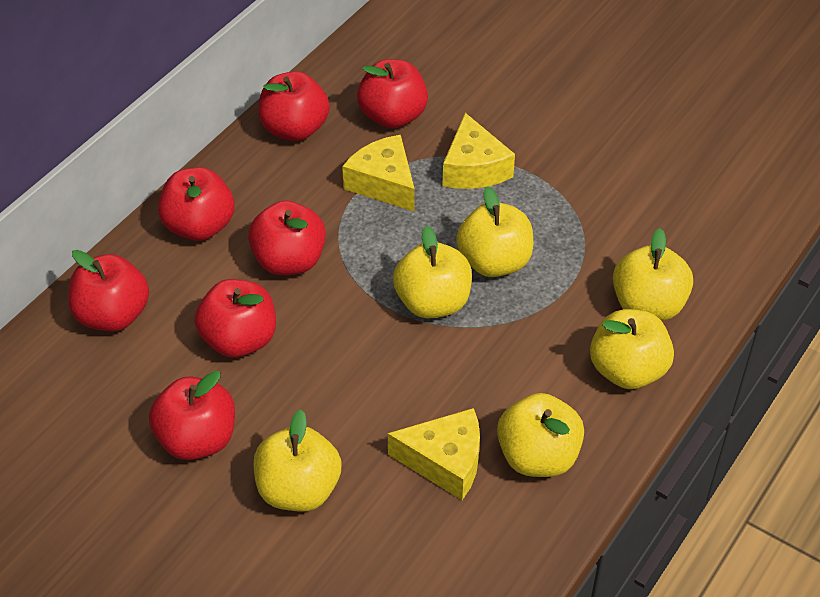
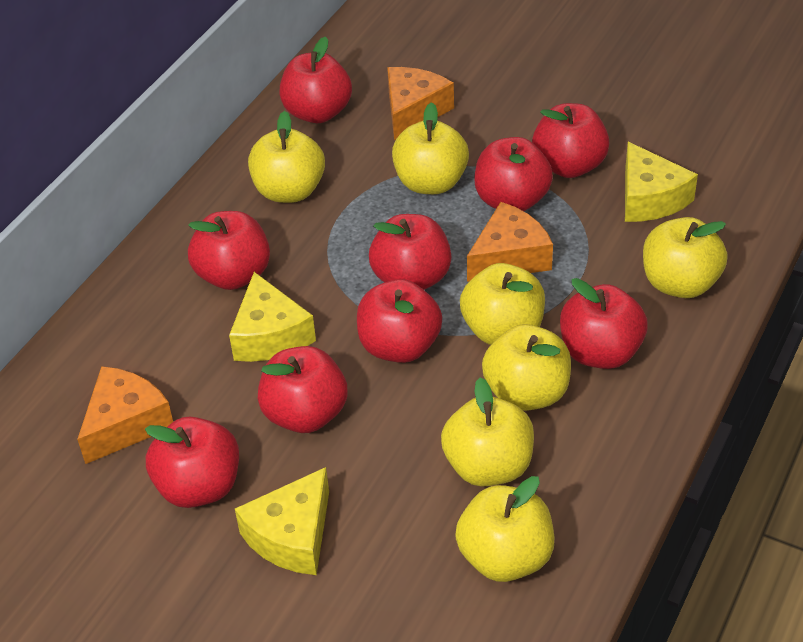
orange cheese: 0 -> 3
red apple: 7 -> 9
yellow apple: 6 -> 7

